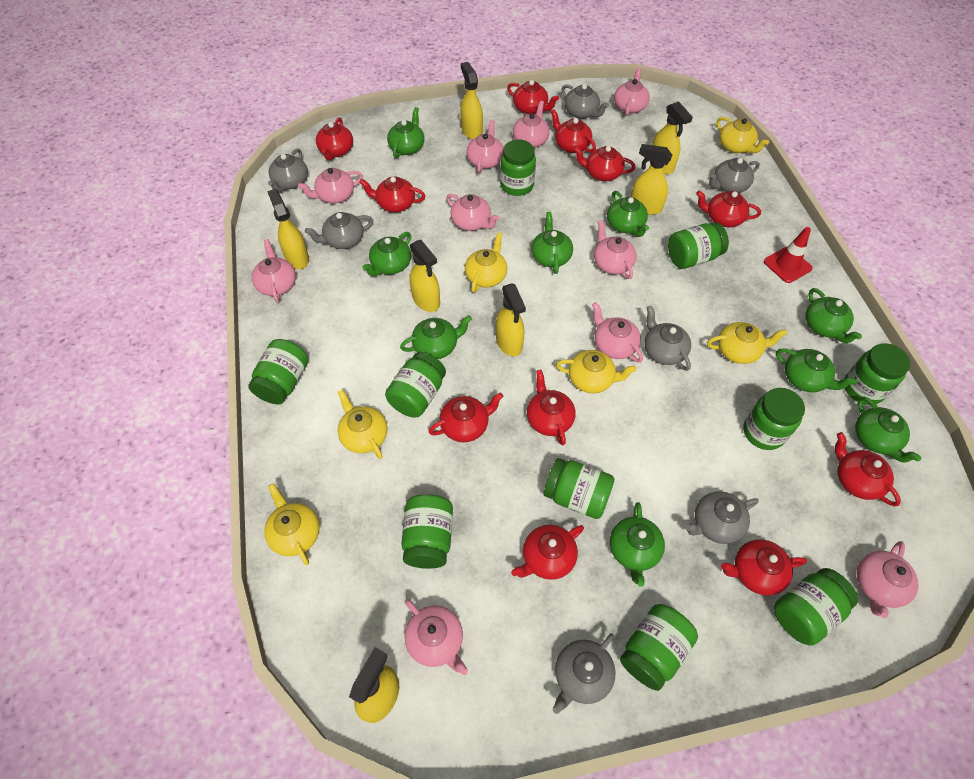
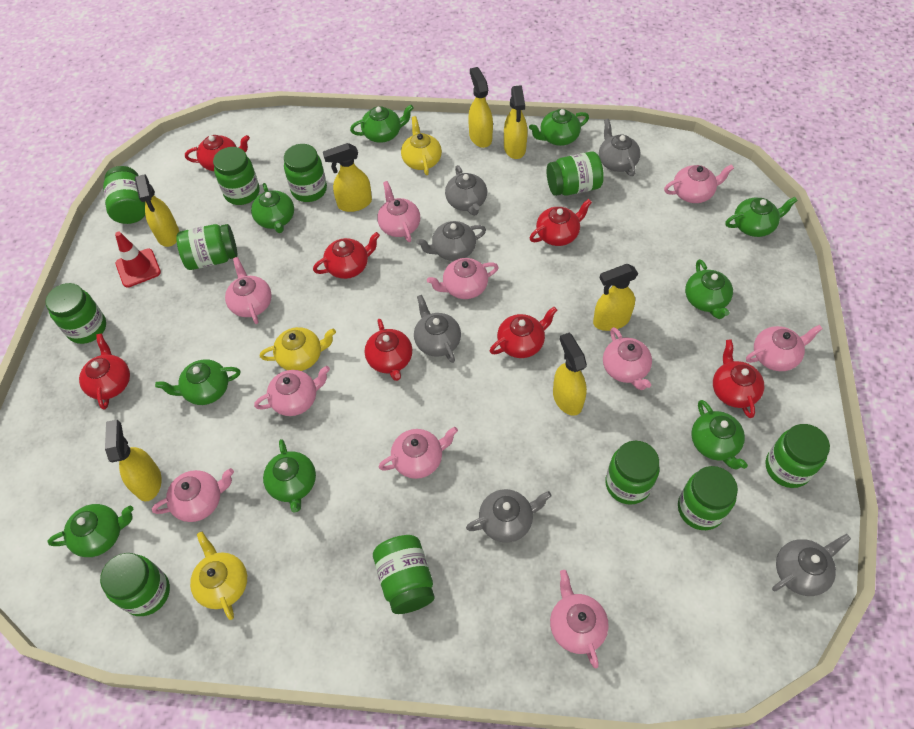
green jar: 10 -> 11
grey teapot: 7 -> 6
red teapot: 11 -> 7
yellow teapot: 6 -> 3

